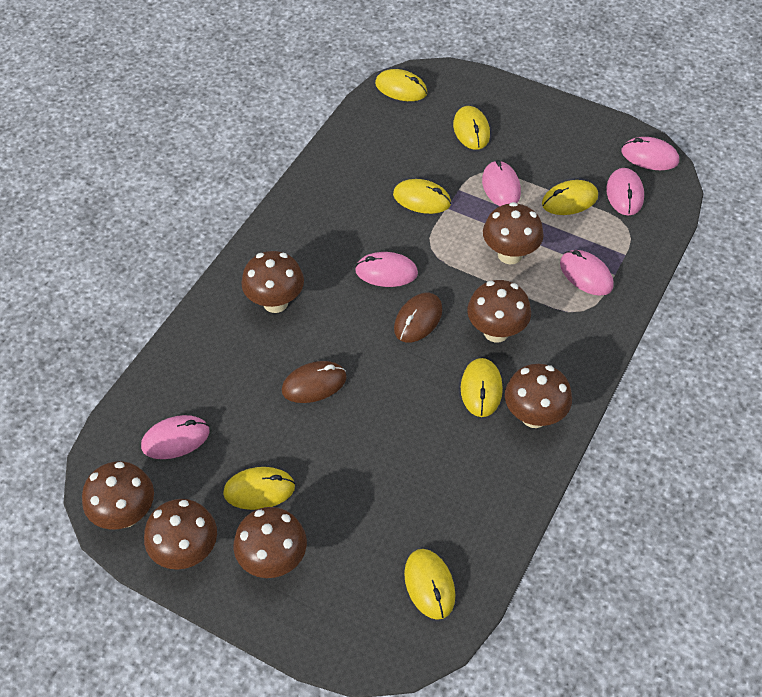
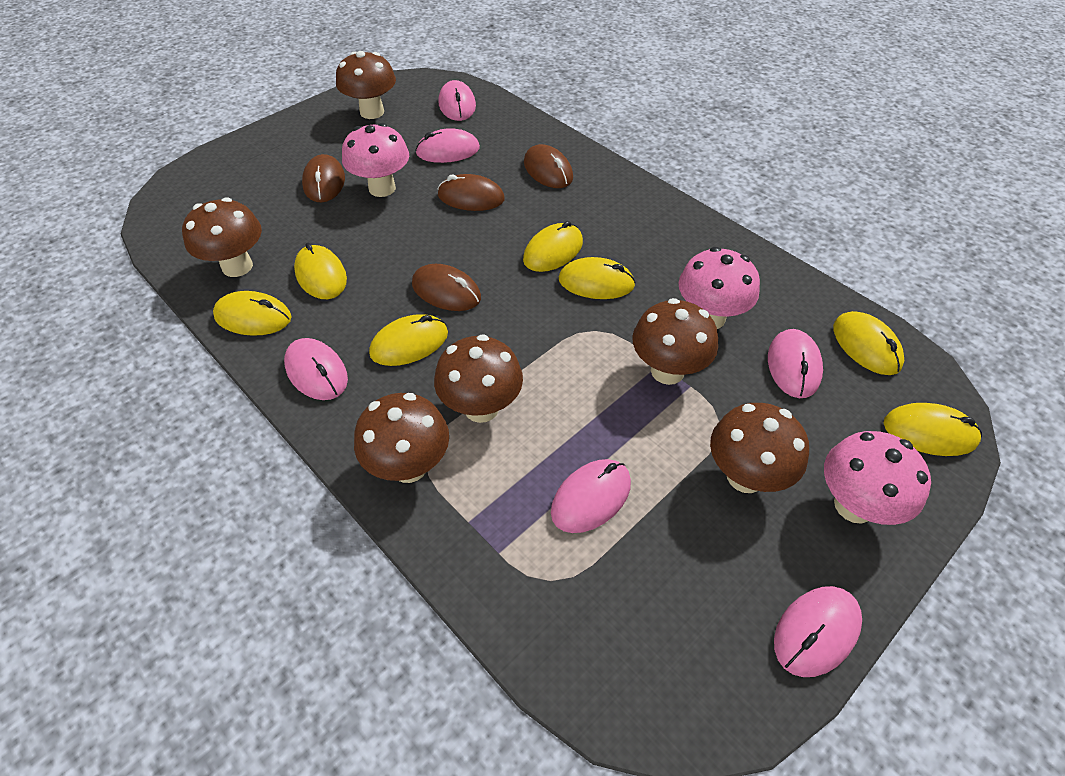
brown mouse: 2 -> 4
brown mushroom: 7 -> 6
pink mushroom: 0 -> 3

